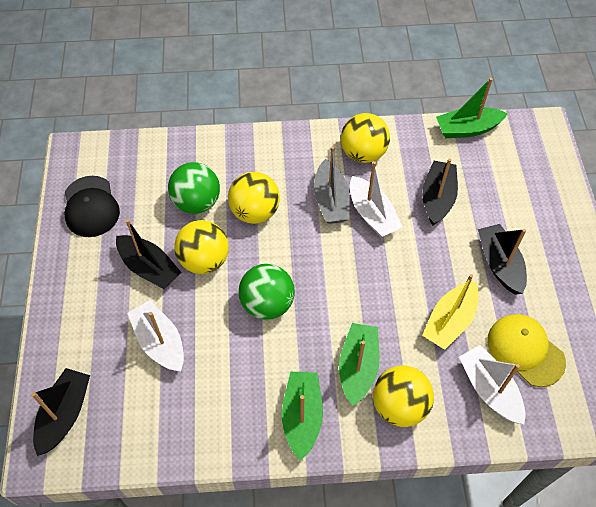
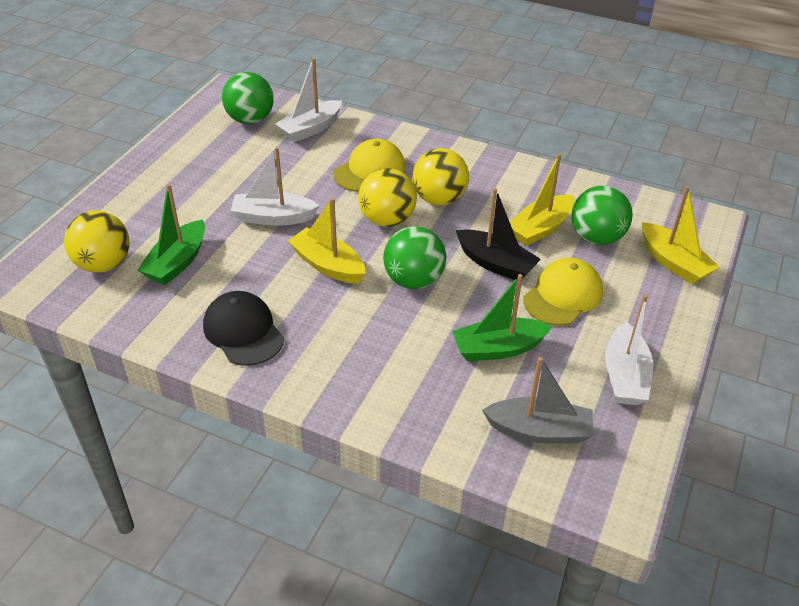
black boat: 4 -> 1
green ball: 2 -> 3
green boat: 3 -> 2
yellow ball: 4 -> 3
yellow boat: 1 -> 3
yellow cap: 1 -> 2

